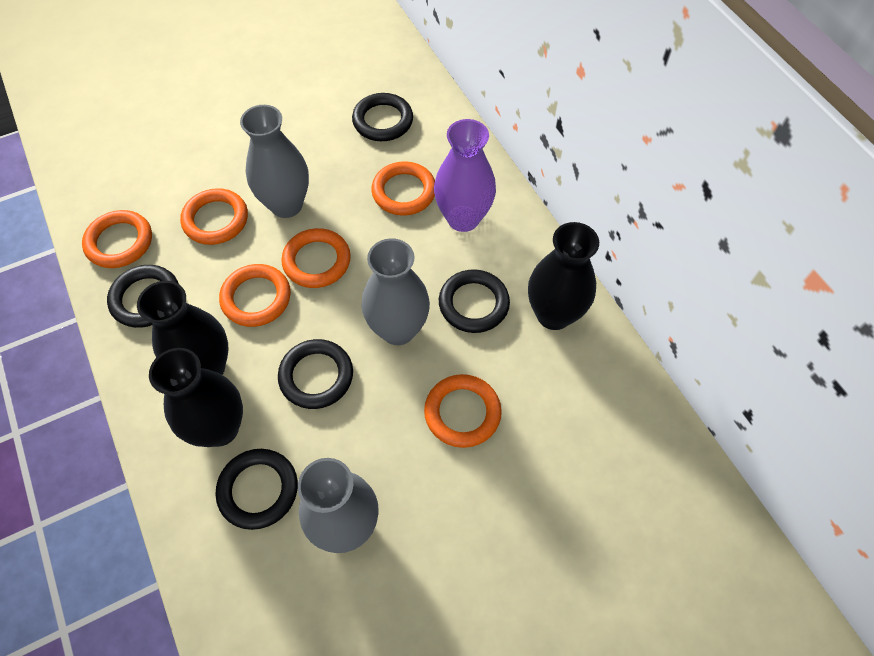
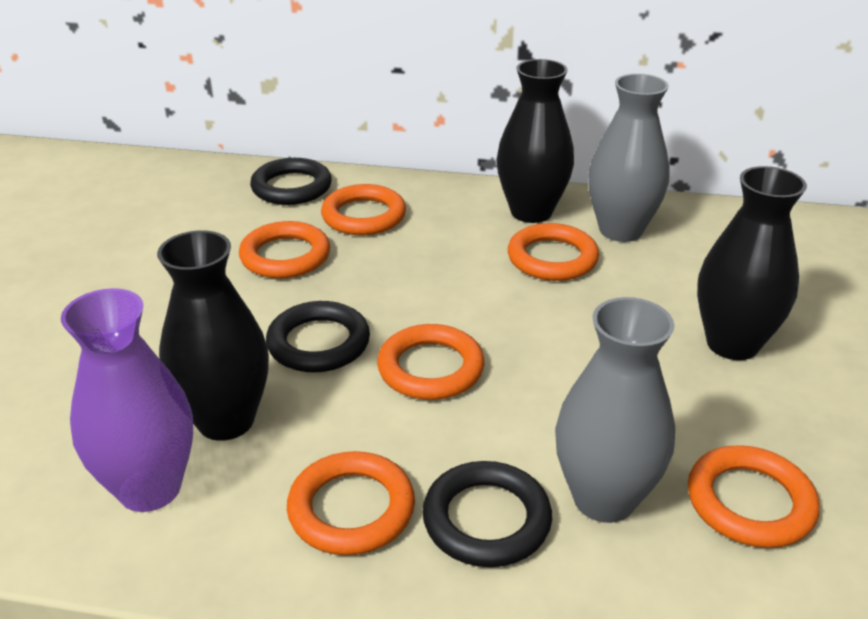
black ring: 5 -> 3
grey vase: 3 -> 2

